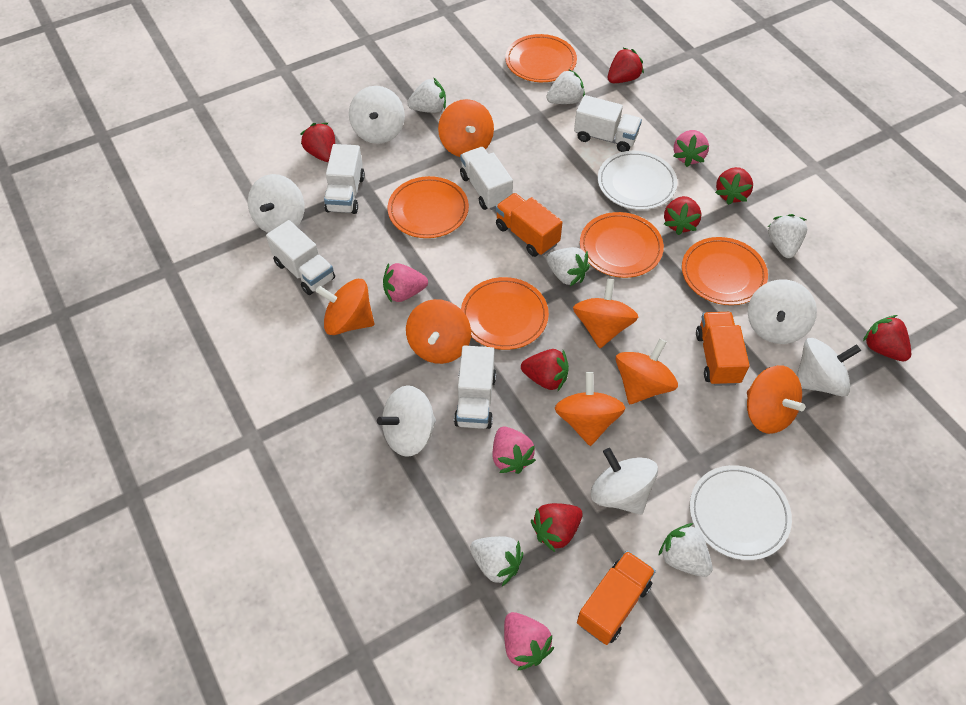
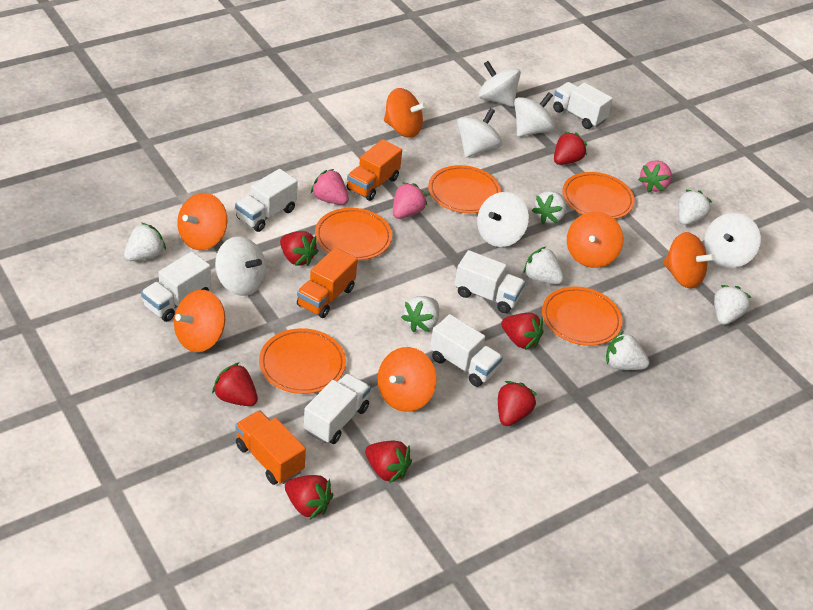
orange spinning top: 7 -> 6
pink strawberry: 4 -> 3
white plate: 2 -> 0
white strawberry: 6 -> 7
white truck: 5 -> 6

